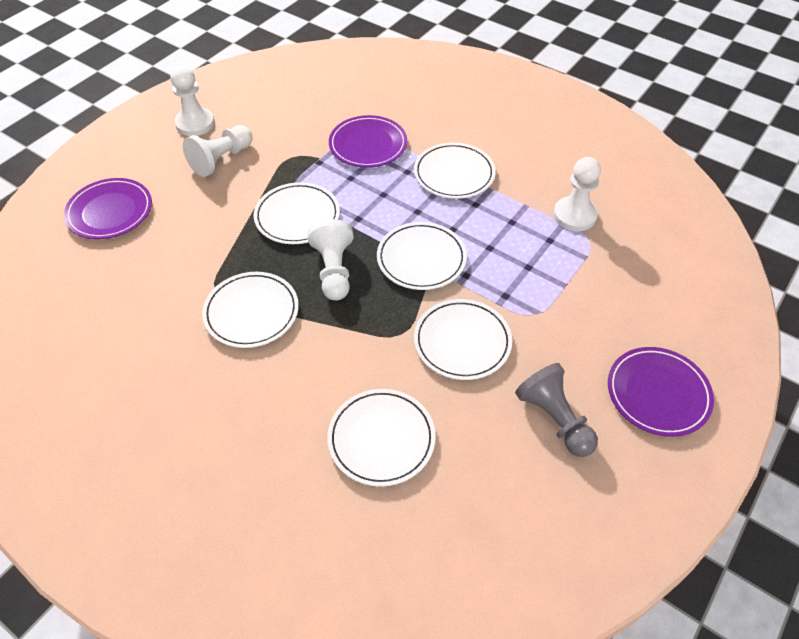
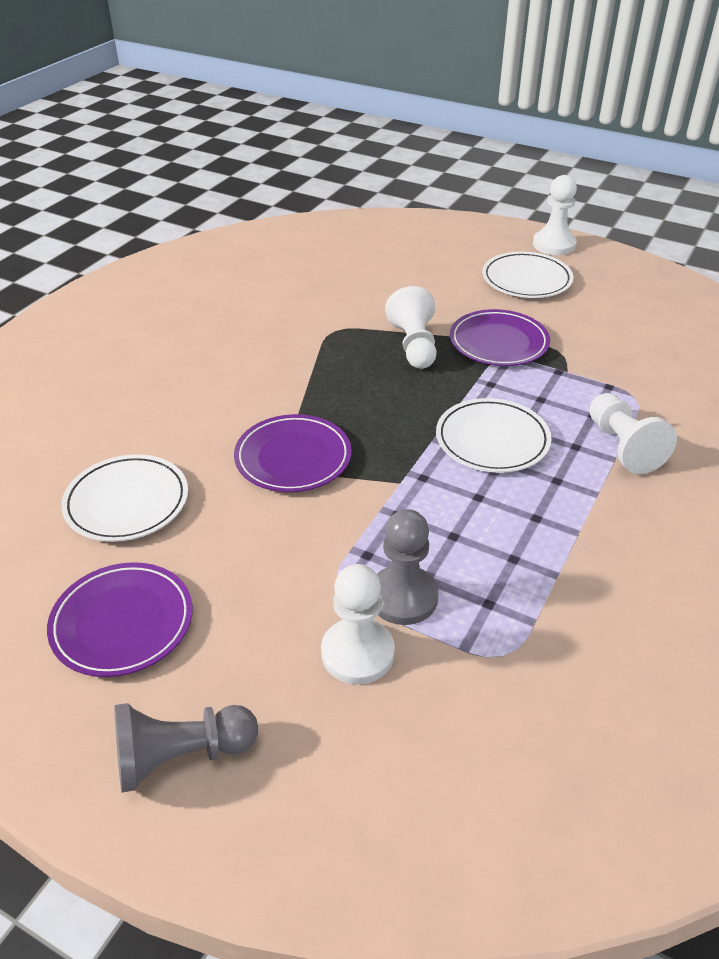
grey pawn: 1 -> 2
white plate: 6 -> 3

